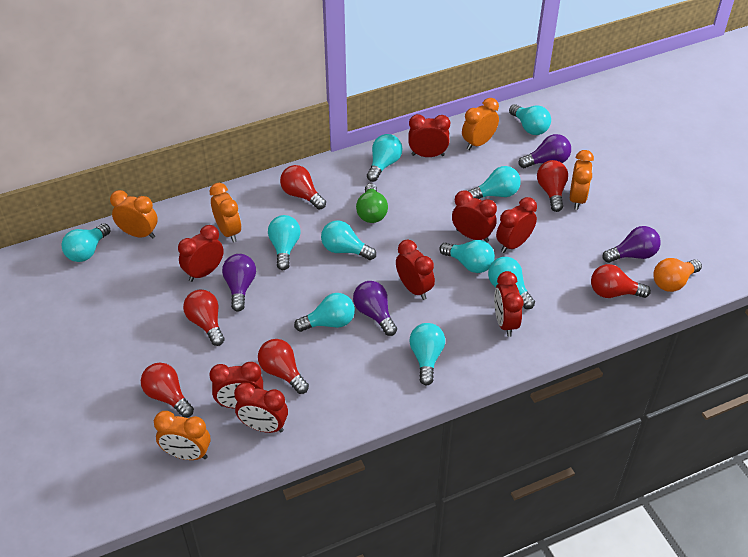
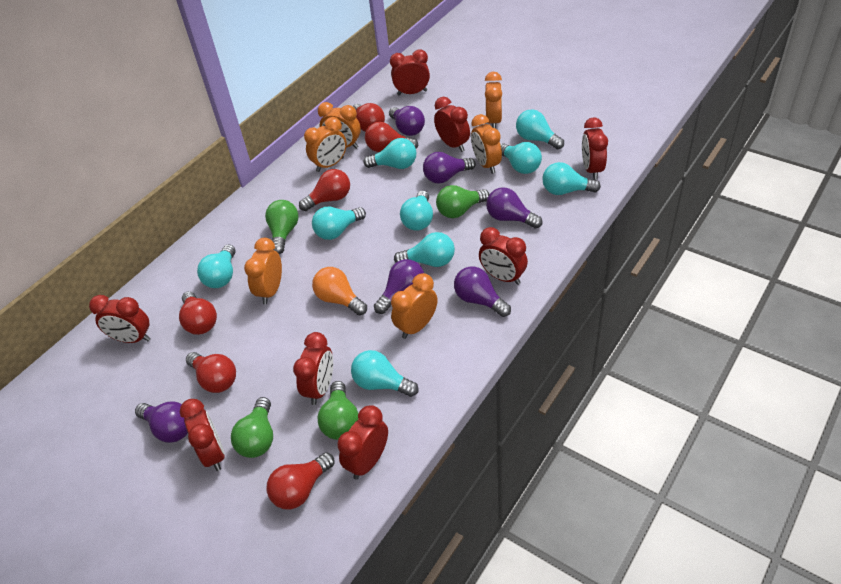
green light bulb: 1 -> 4
orange clock: 5 -> 6
purple light bulb: 4 -> 6
turquoise light bulb: 10 -> 9

